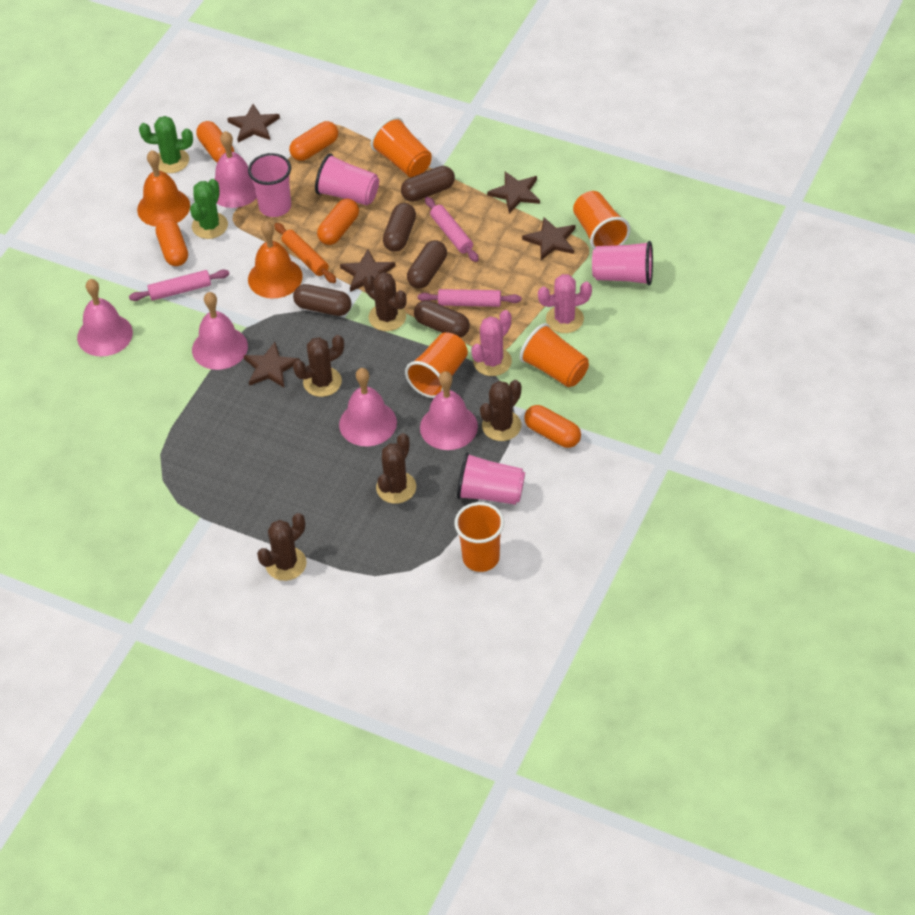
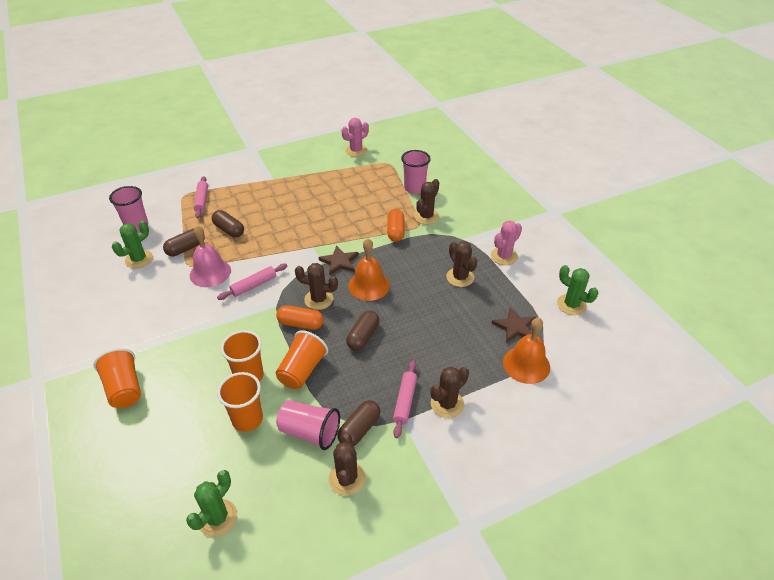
brown capsule: 5 -> 4
brown star: 5 -> 2
green cactus: 2 -> 3
orange capsule: 5 -> 2
orange cup: 5 -> 4
orange rolling pin: 1 -> 0
pink bell: 5 -> 1
pink cup: 4 -> 3

